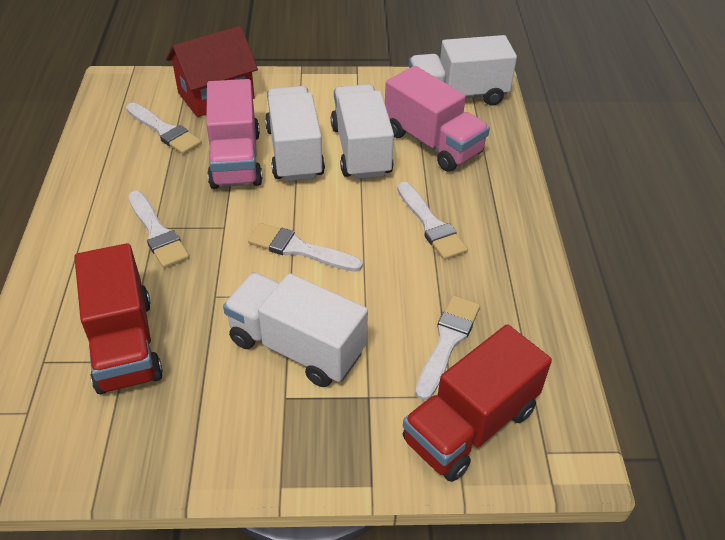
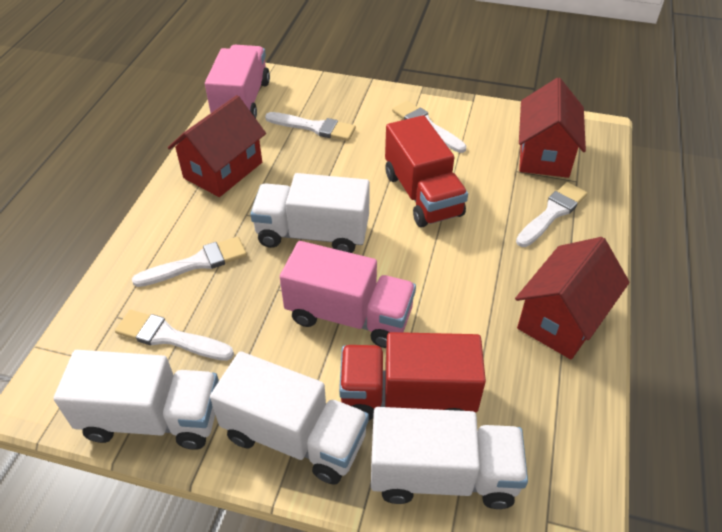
red house: 1 -> 3

